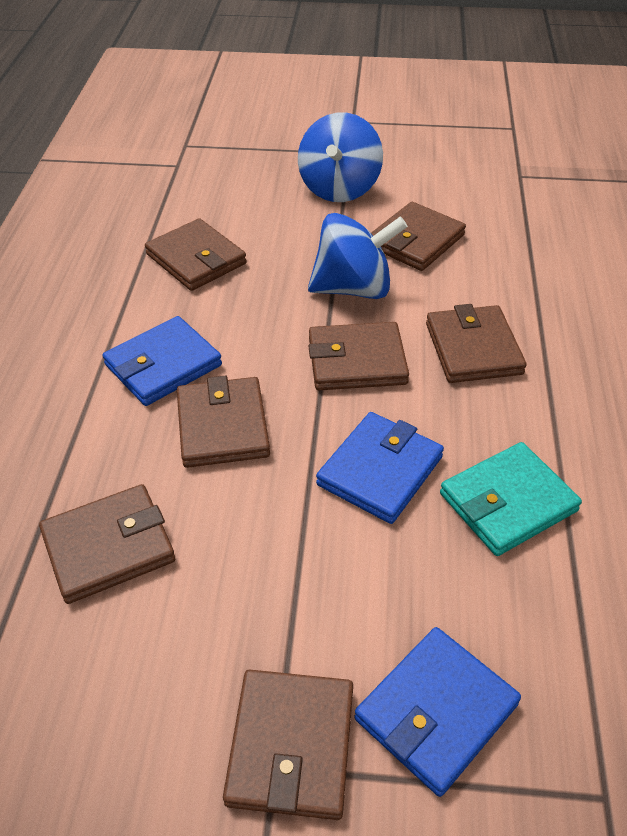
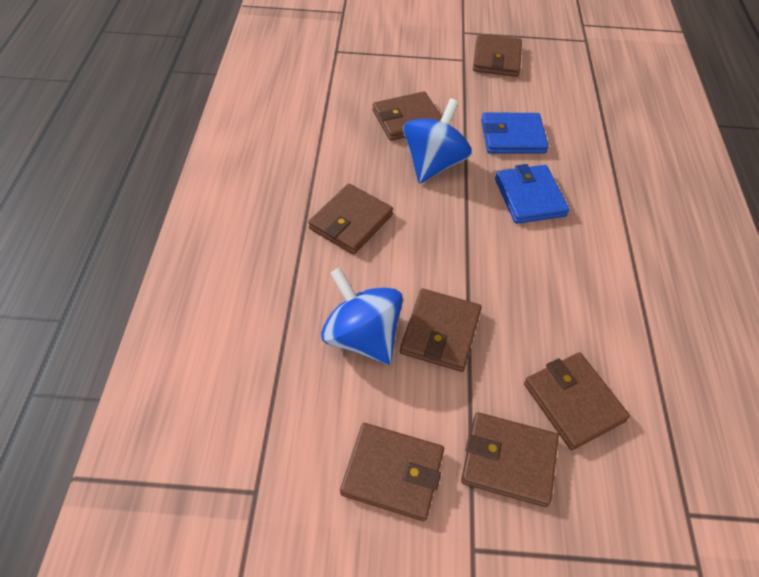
blue wallet: 3 -> 2
turquoise wallet: 1 -> 0

